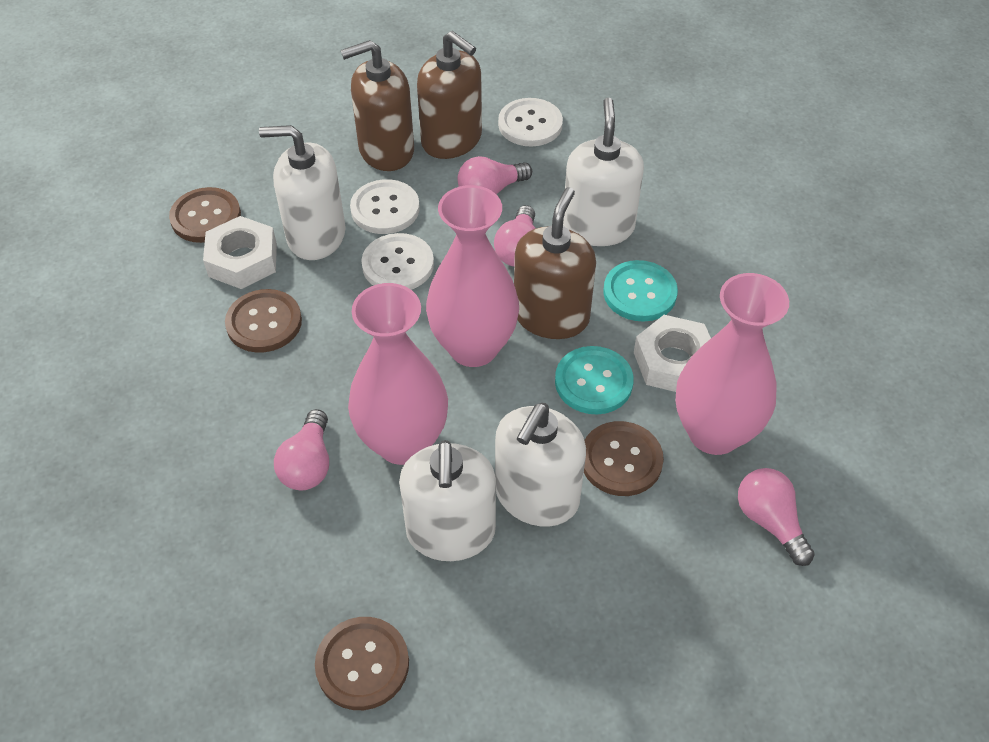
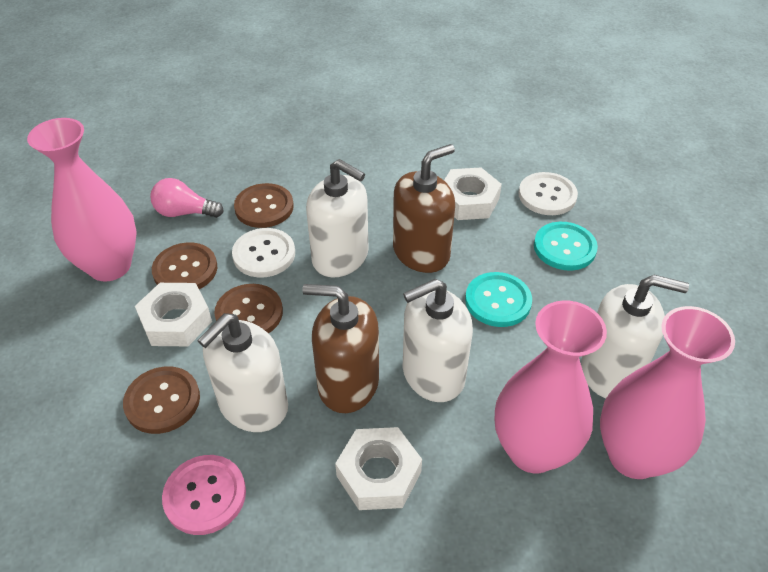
brown soap dispenser: 3 -> 2
pink button: 0 -> 1
pink light bulb: 4 -> 1
white button: 3 -> 2
white nut: 2 -> 3

